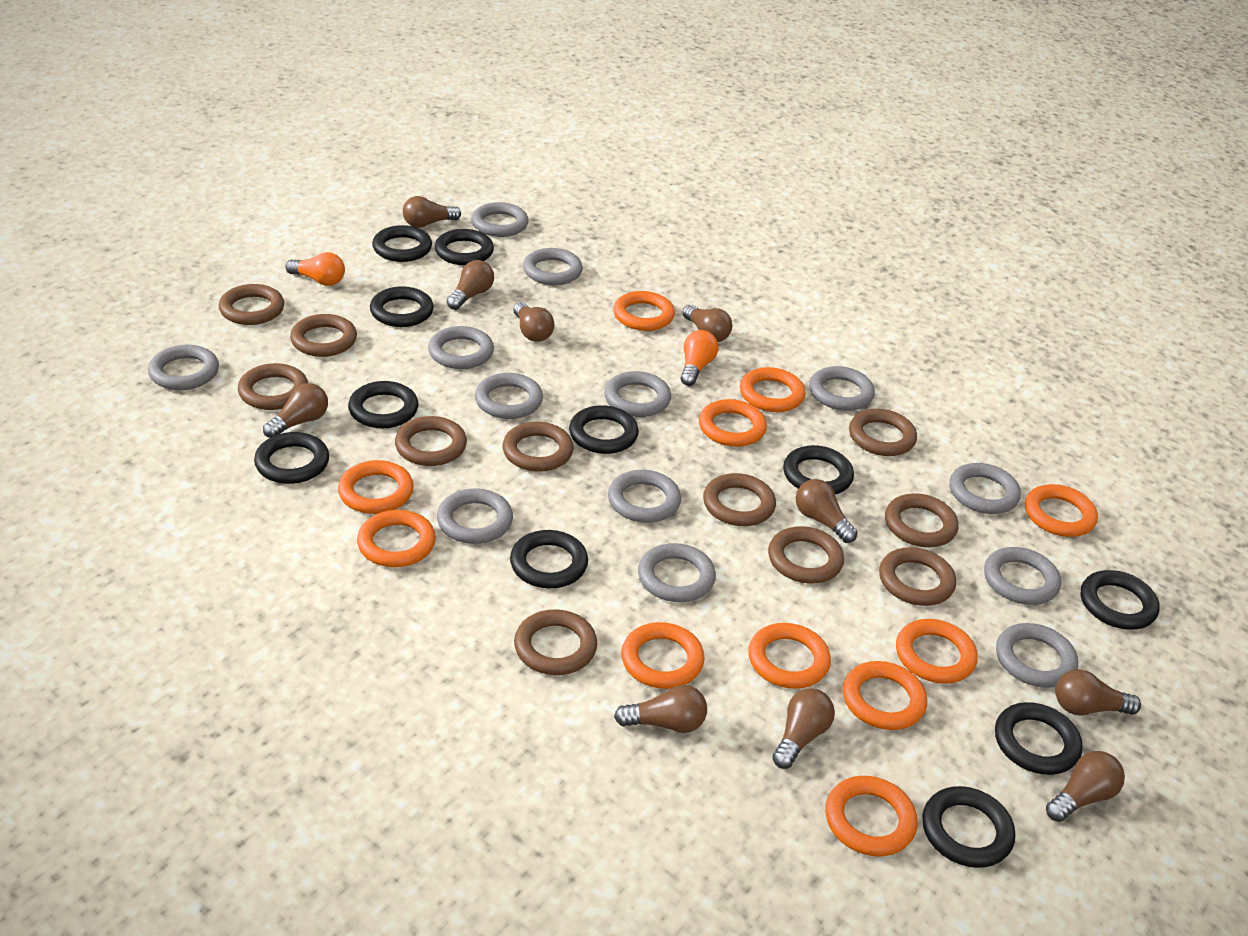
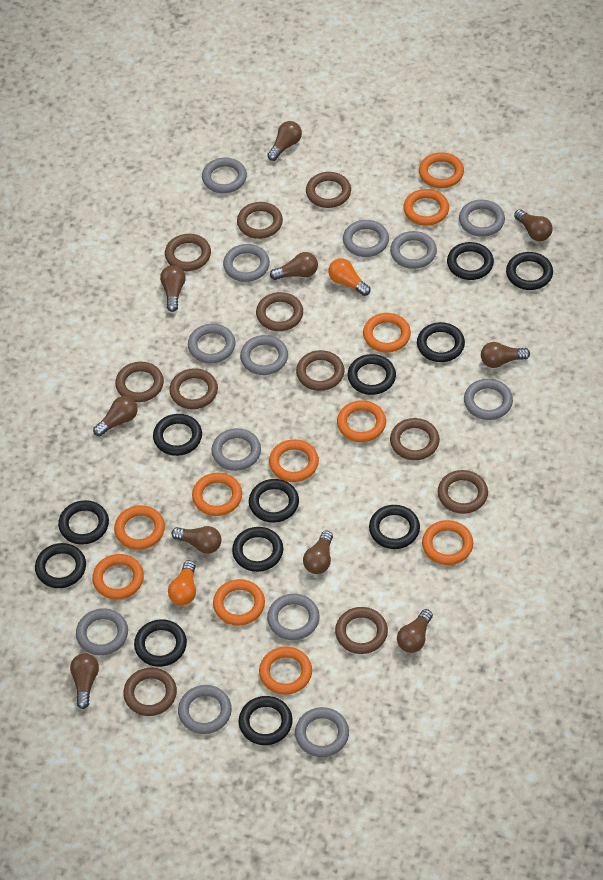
black ring: 11 -> 12

